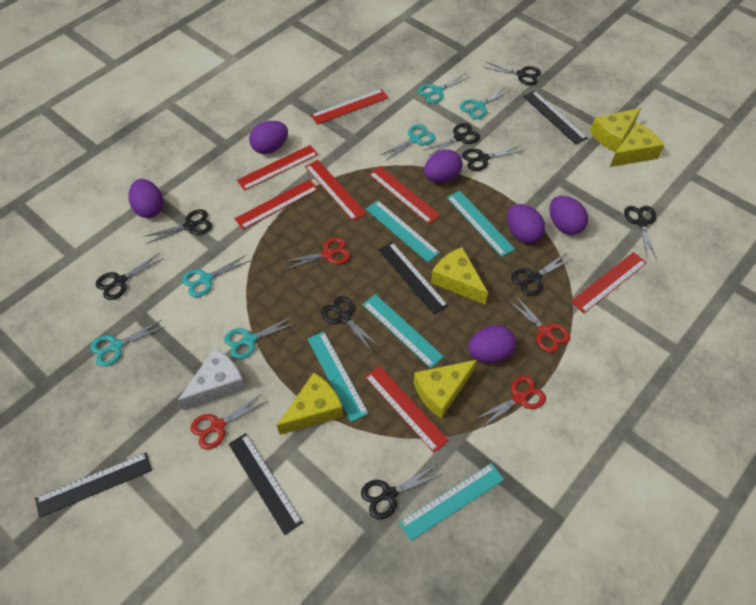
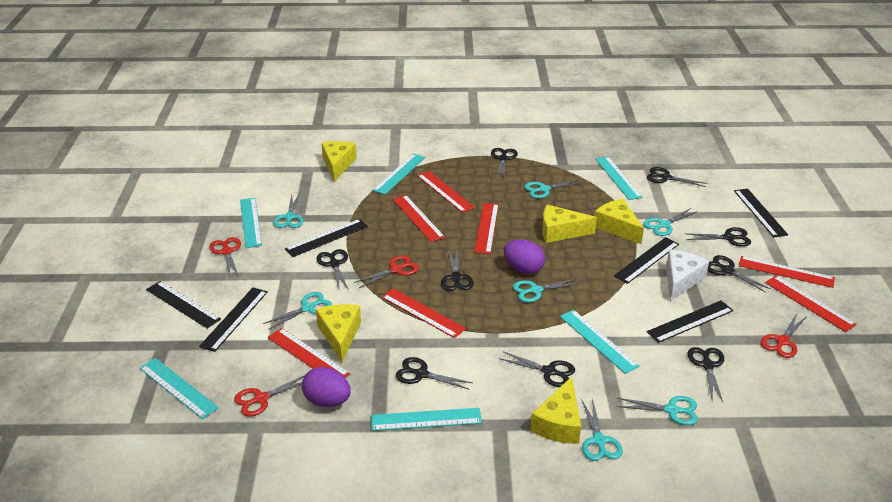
black ruler: 4 -> 6
purple egg: 6 -> 2
turquoise ruler: 5 -> 6
turquoise scissors: 6 -> 7

